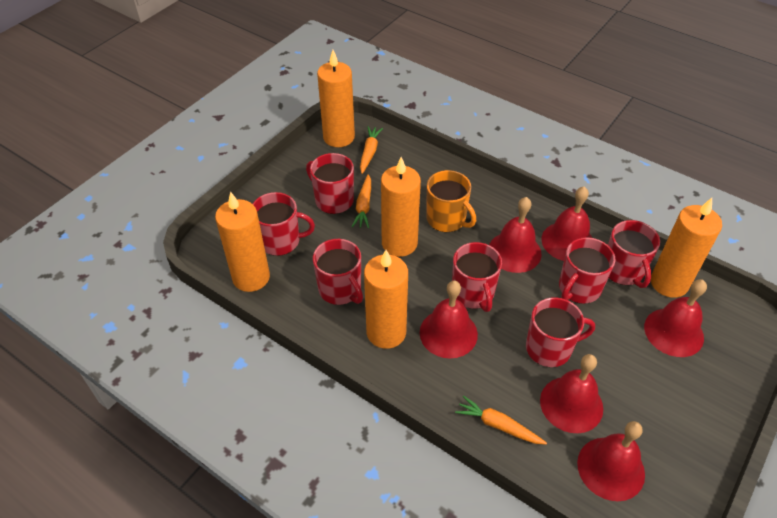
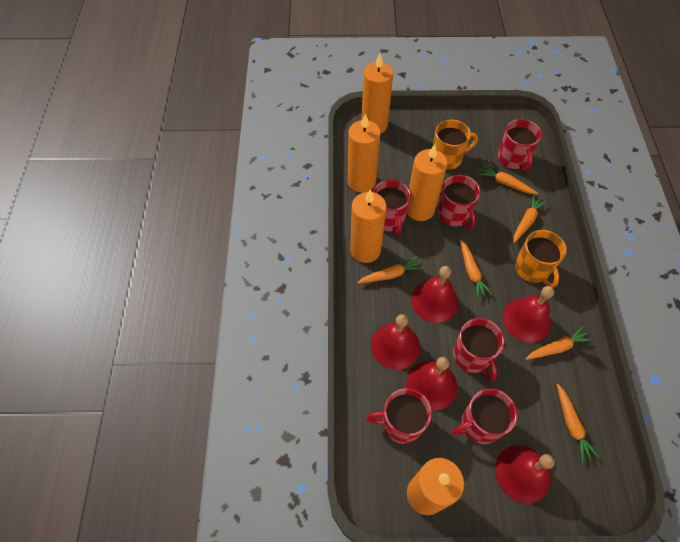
orange carrot: 3 -> 6
orange mug: 1 -> 2
red bell: 6 -> 5
red mug: 7 -> 6

